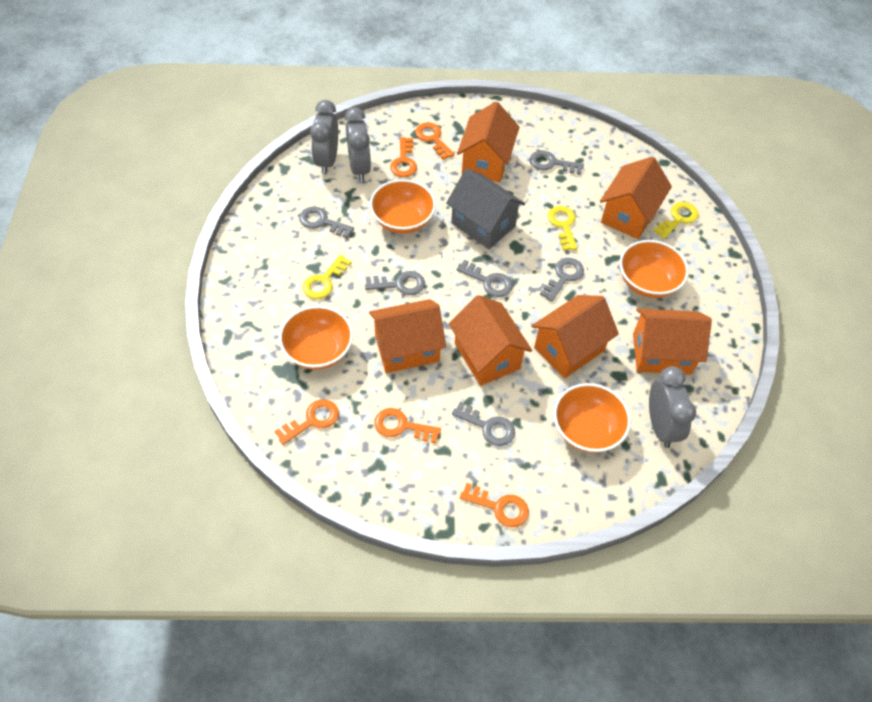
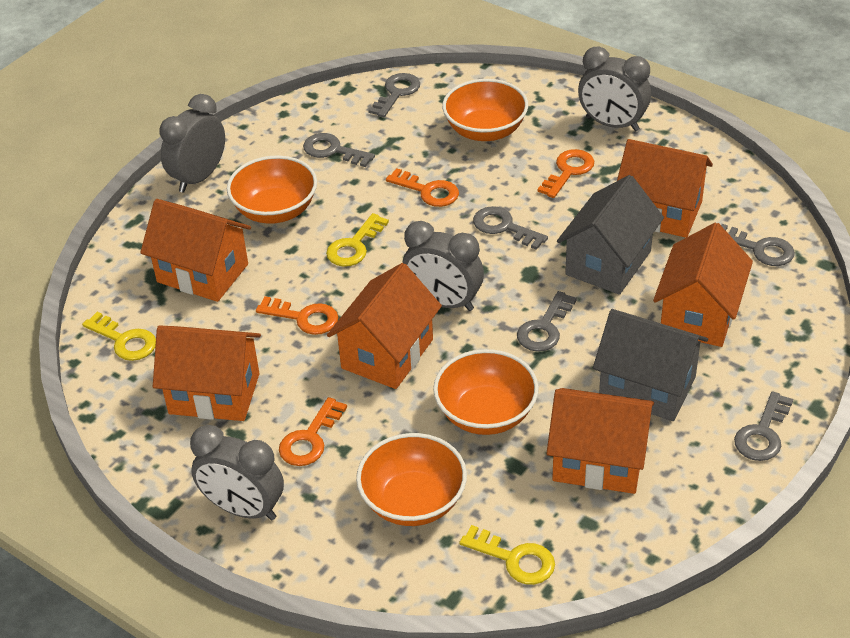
grey clock: 3 -> 4
grey house: 1 -> 2
orange key: 5 -> 4

